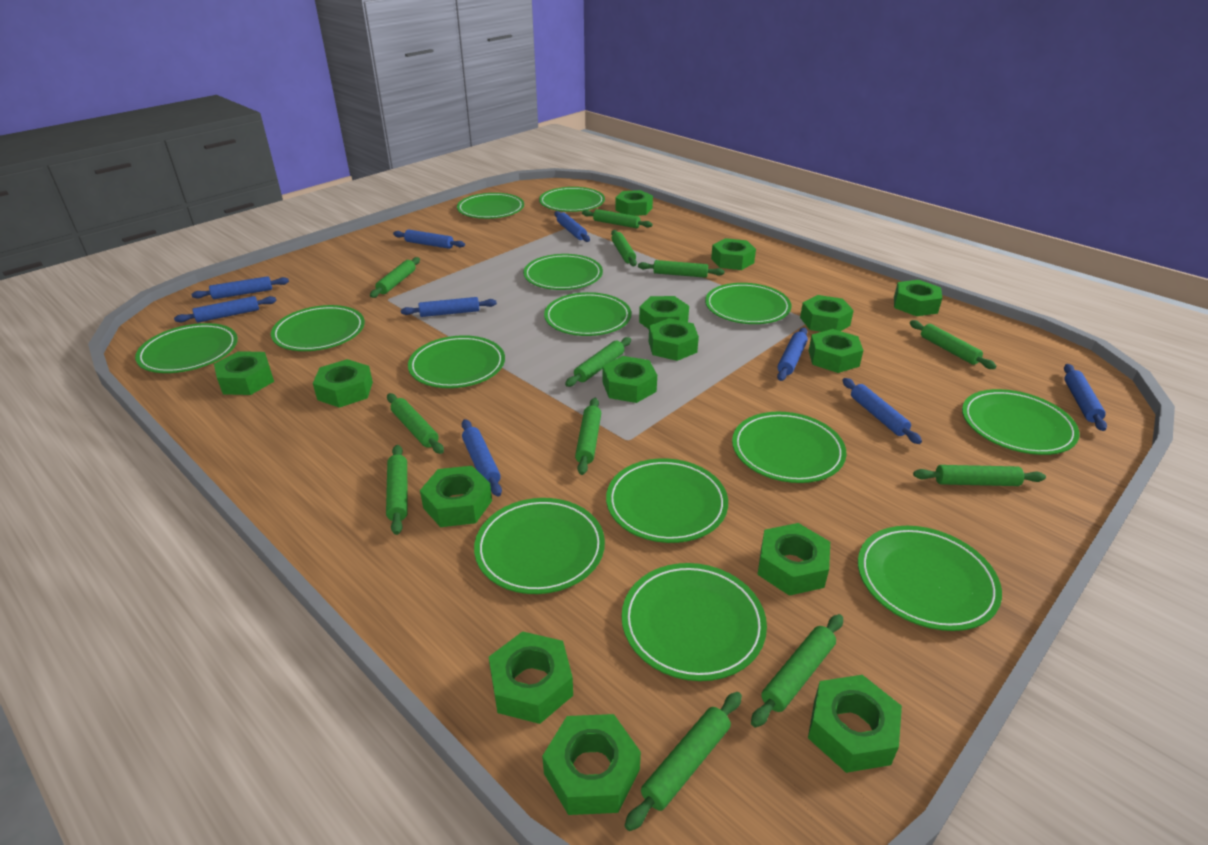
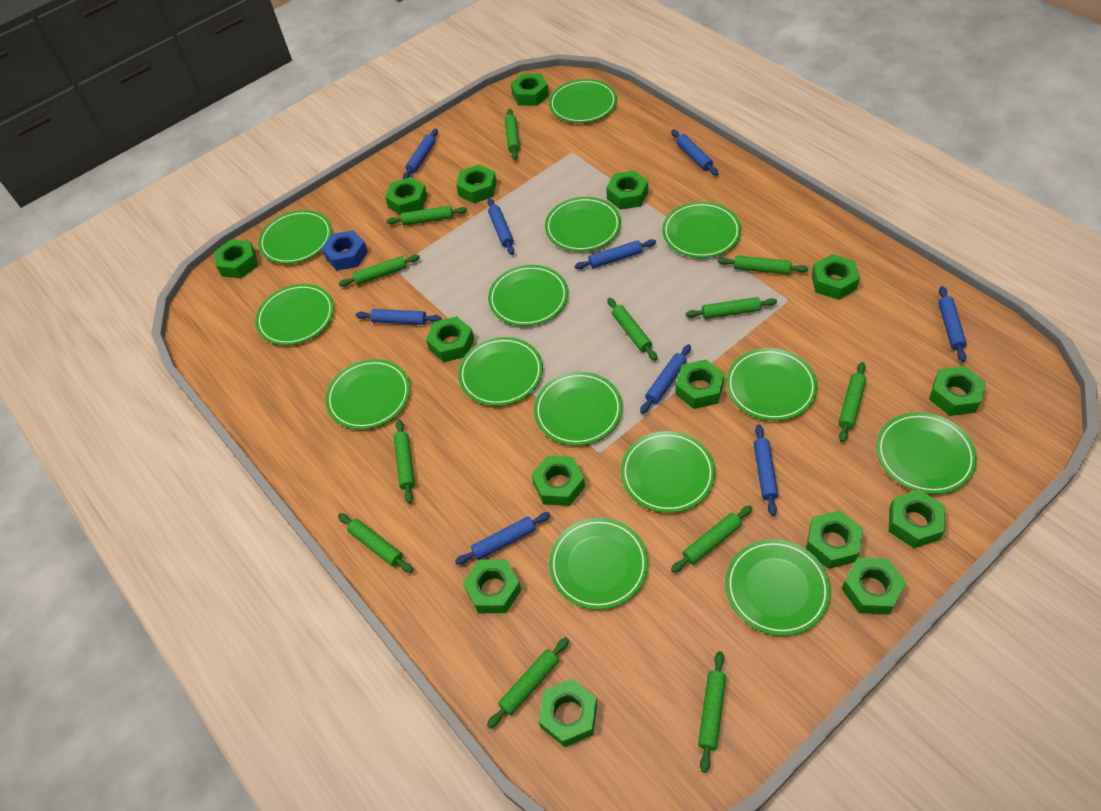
blue nut: 0 -> 1

